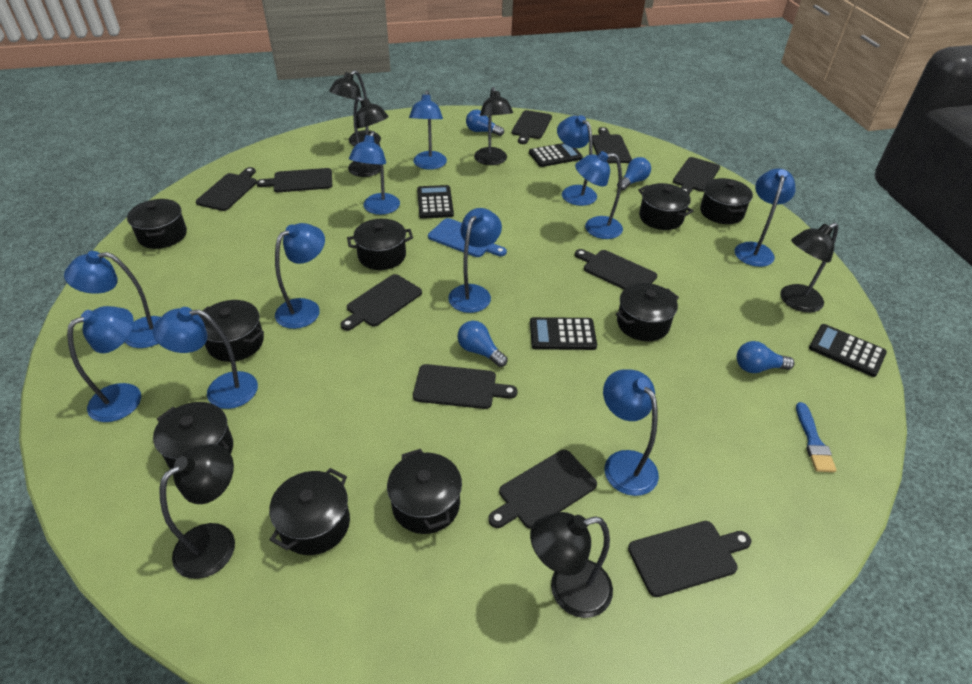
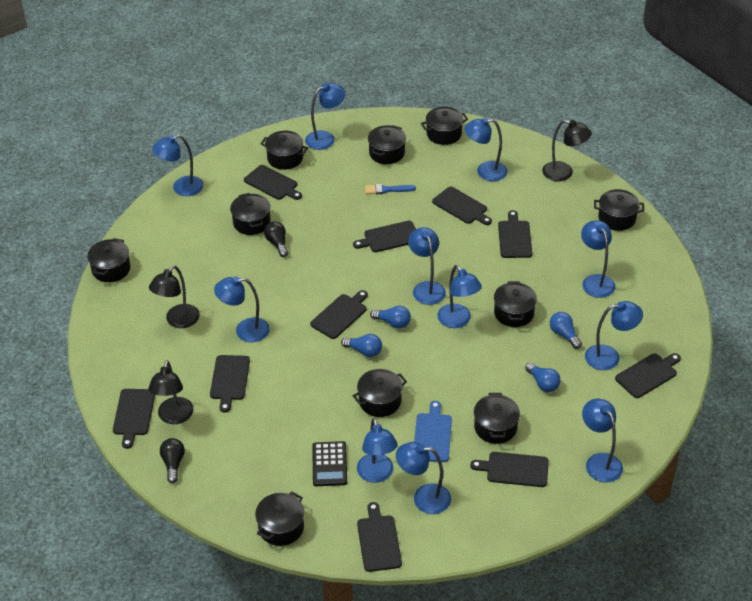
black calculator: 4 -> 1
black lamp: 6 -> 3
black light bulb: 0 -> 2
black pot: 9 -> 10

